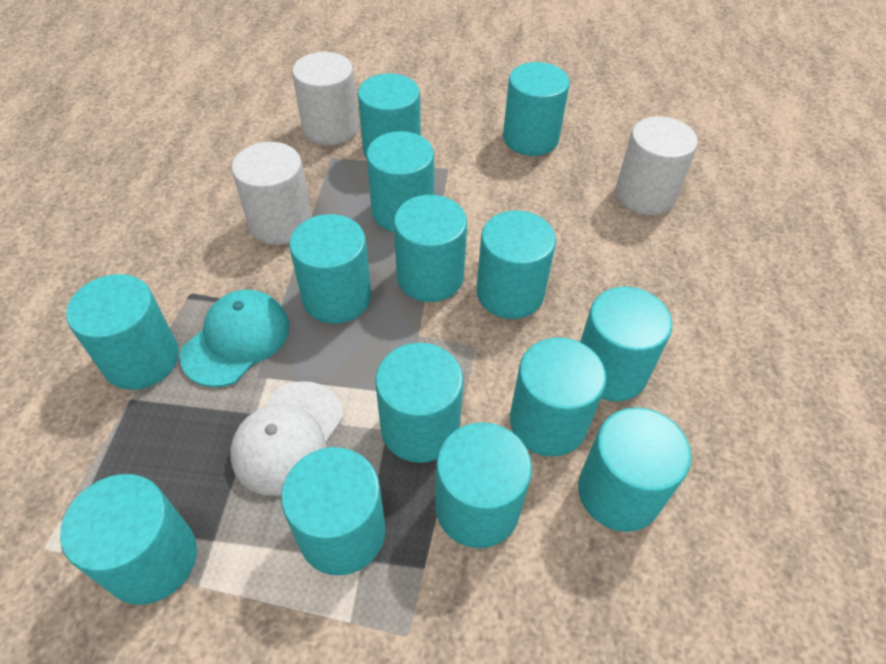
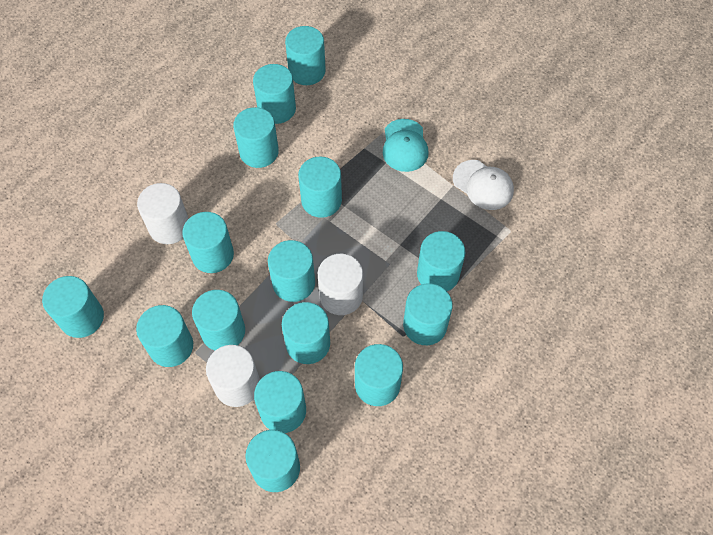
turquoise cylinder: 14 -> 15

